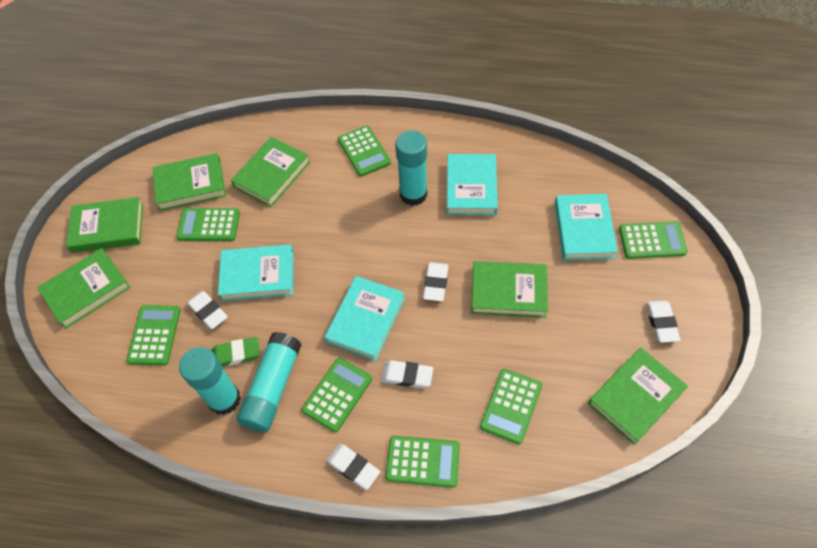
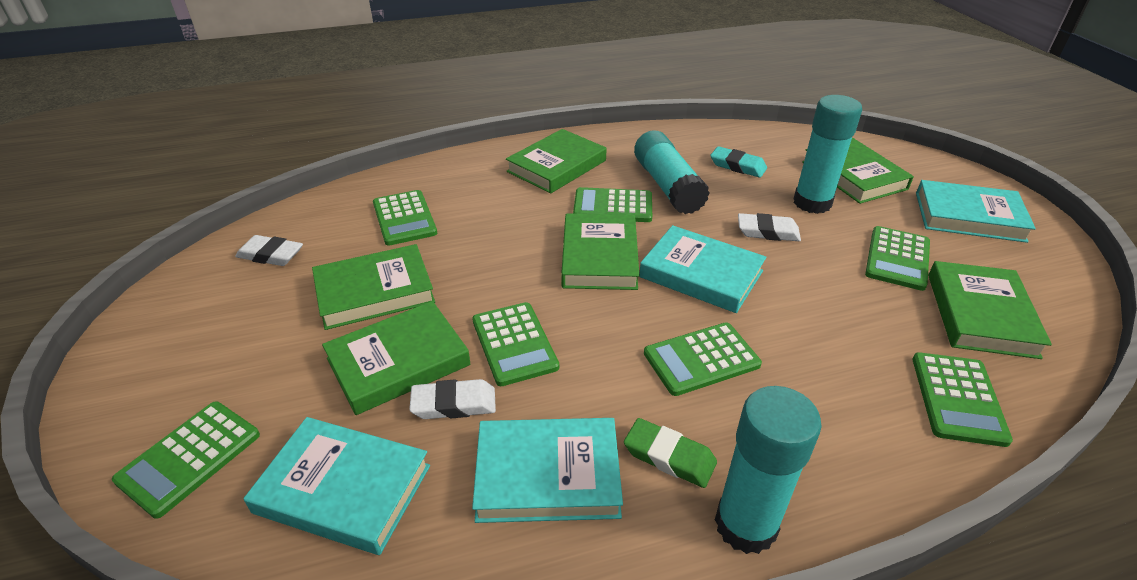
turquoise eraser: 0 -> 1
white eraser: 5 -> 3

